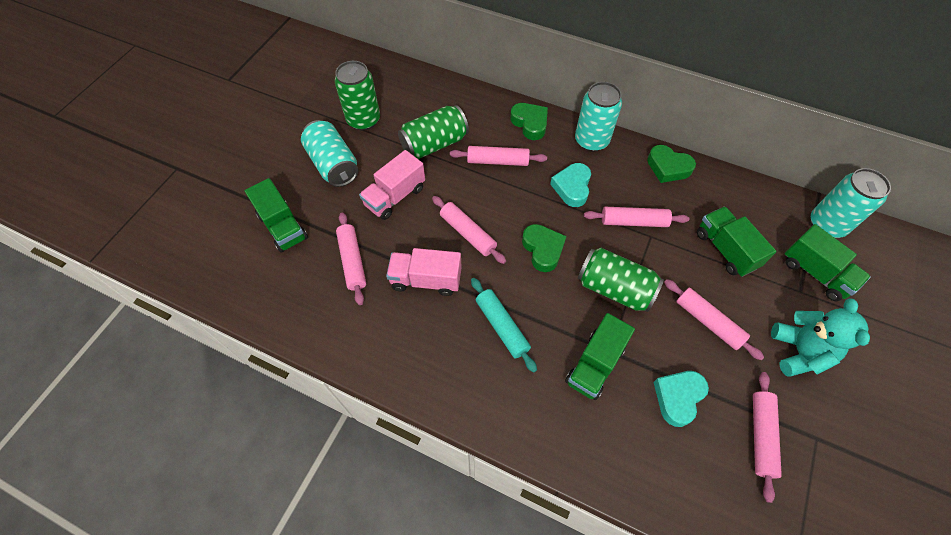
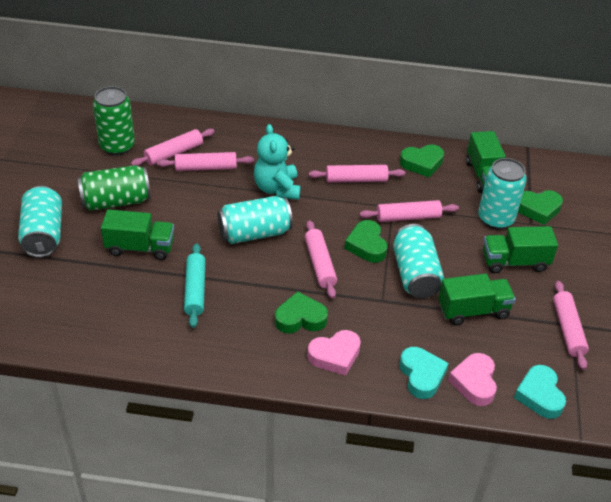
green can: 3 -> 2
green heart: 3 -> 4
pink heart: 0 -> 2
pink truck: 2 -> 0
turquoise can: 3 -> 4

